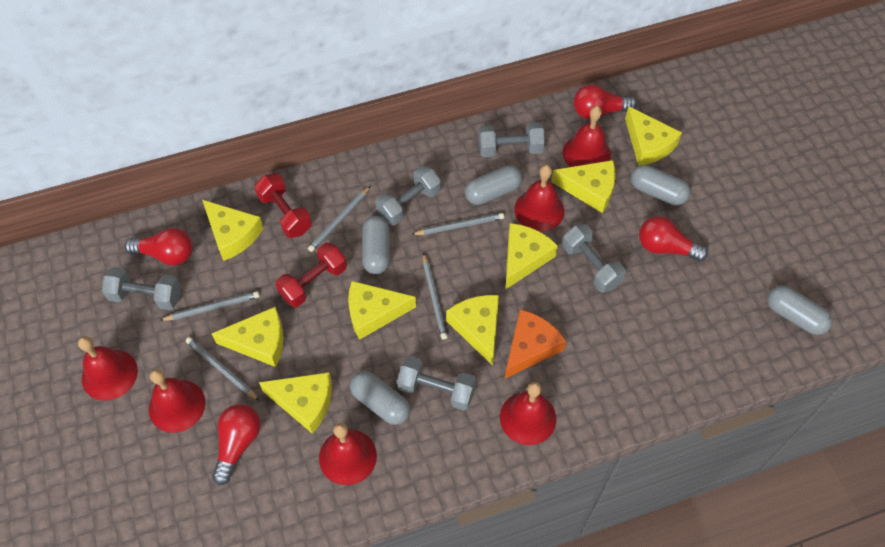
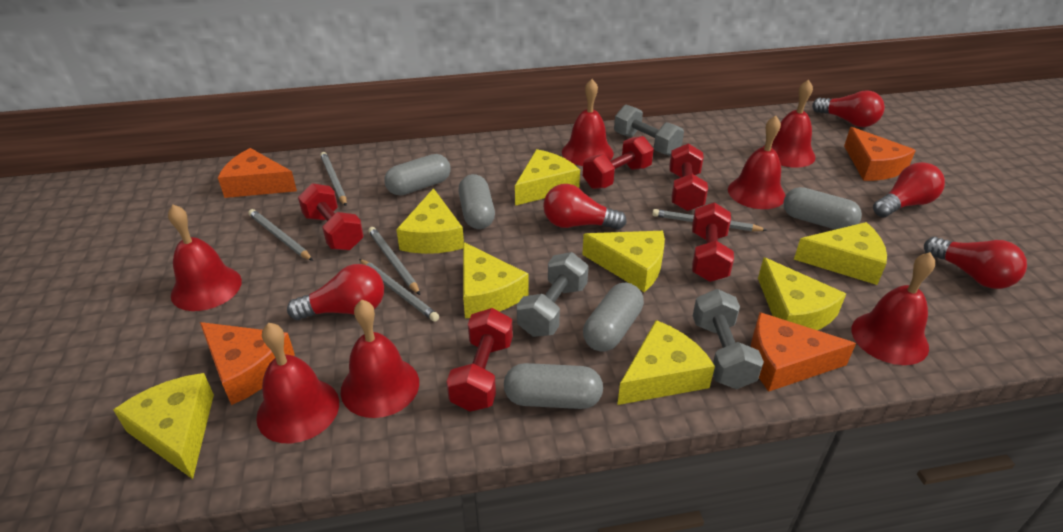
grey dumbbell: 5 -> 3
orange cheese: 1 -> 4
red bell: 6 -> 7
red dumbbell: 2 -> 5
red light bulb: 4 -> 5

